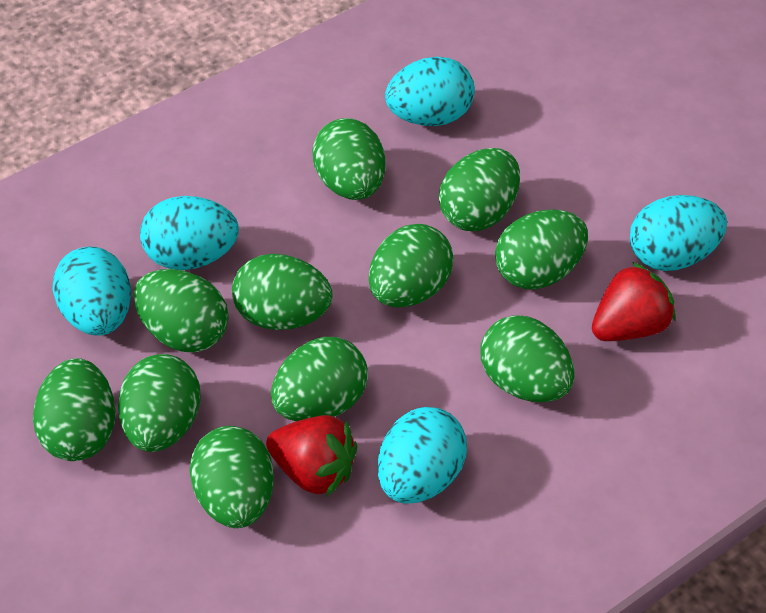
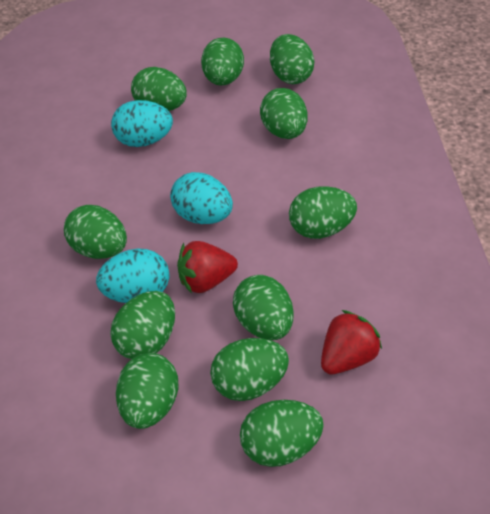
turquoise egg: 5 -> 3

